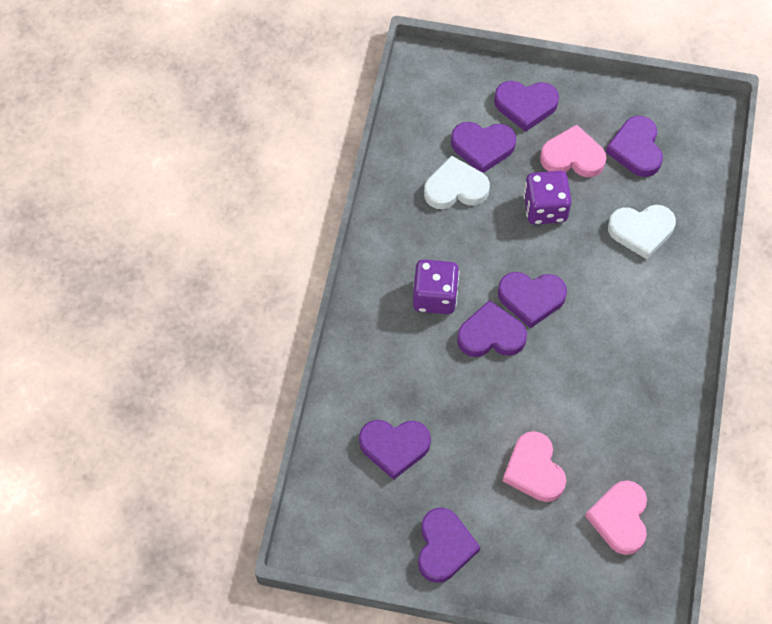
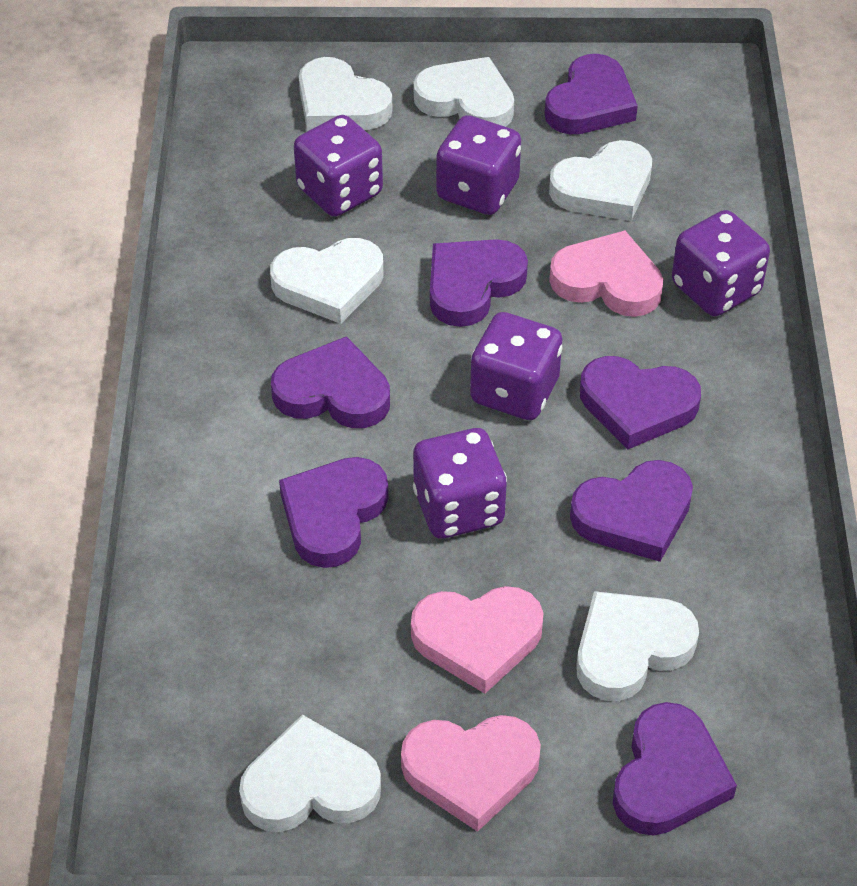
purple dice: 2 -> 5
white heart: 2 -> 6

